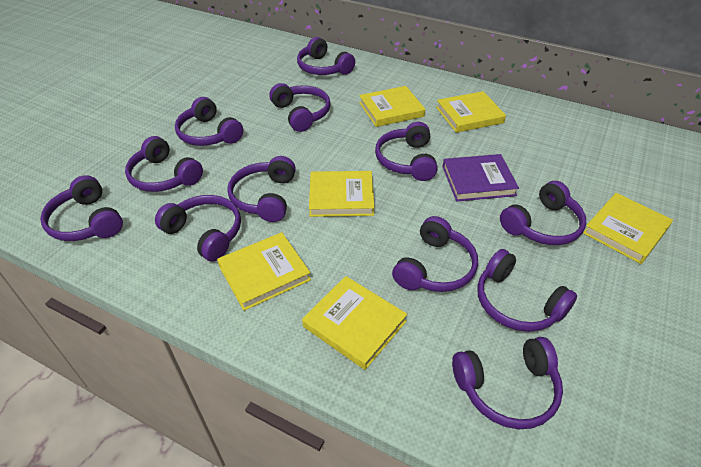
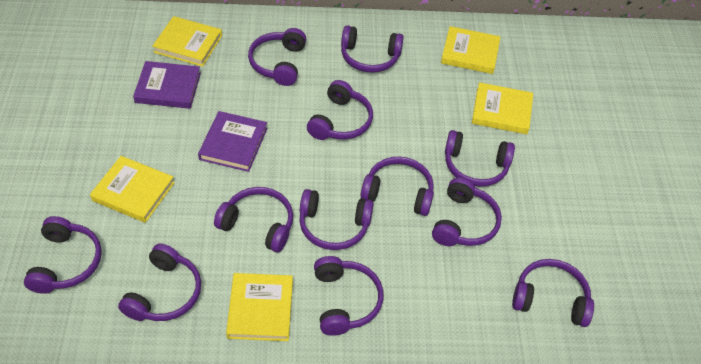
purple book: 1 -> 2
yellow book: 6 -> 5

